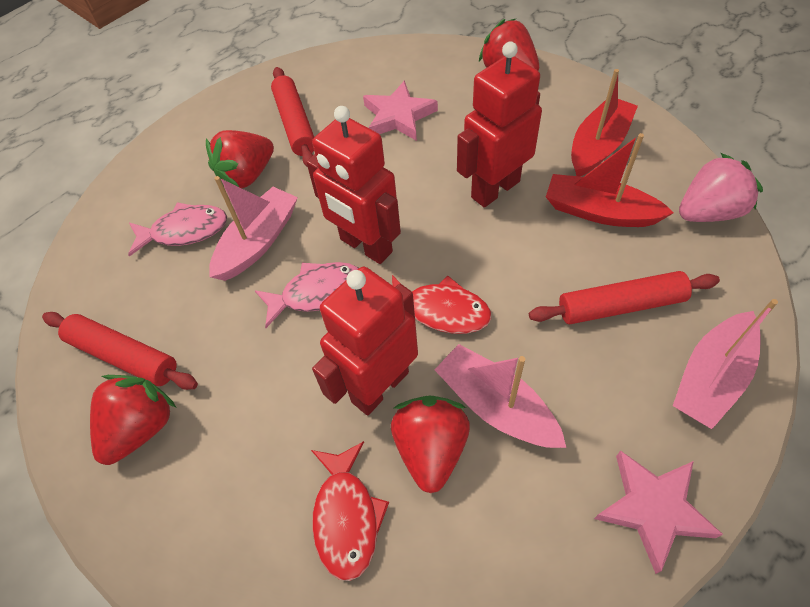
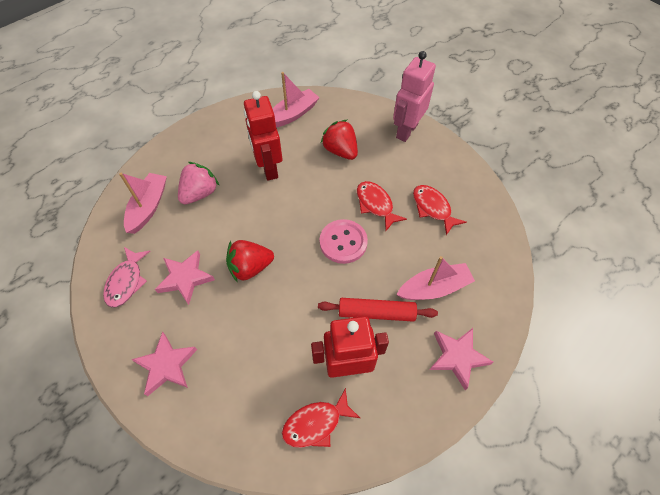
pink button: 0 -> 1
pink fish: 2 -> 1
pink robot: 0 -> 1
pink star: 2 -> 3
red boat: 2 -> 0
red fish: 2 -> 3
red robot: 3 -> 2
red rolling pin: 3 -> 1
red strawberry: 4 -> 2

